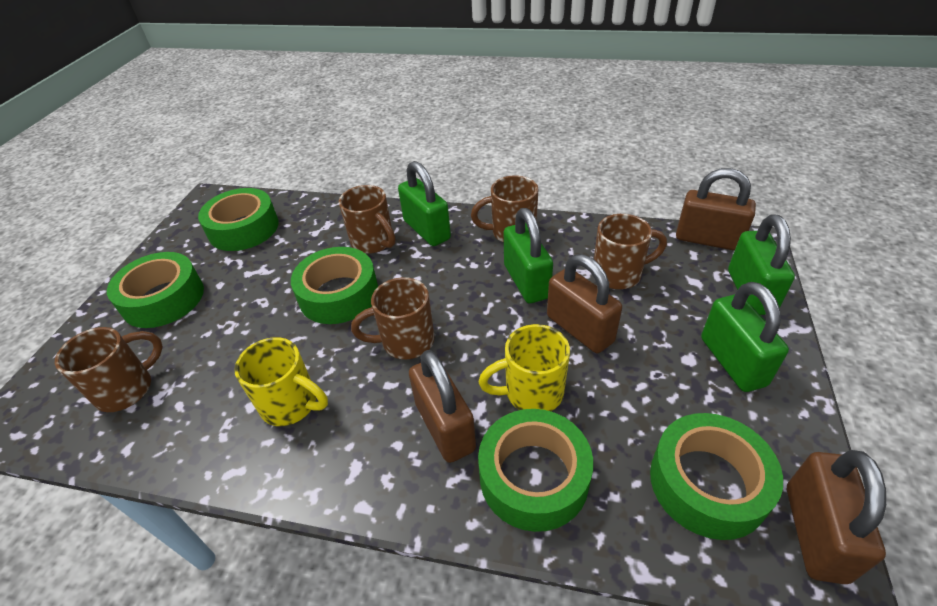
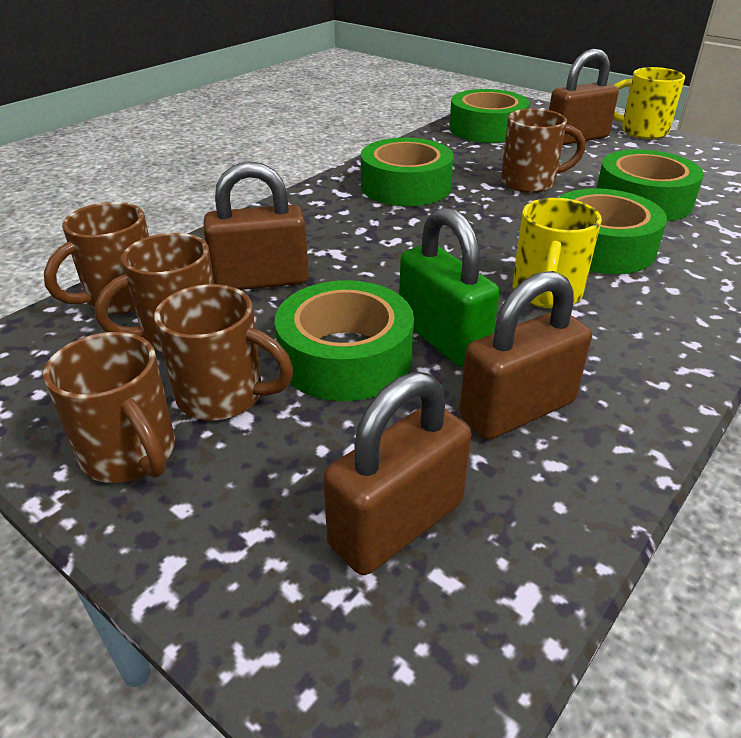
green padlock: 4 -> 1

